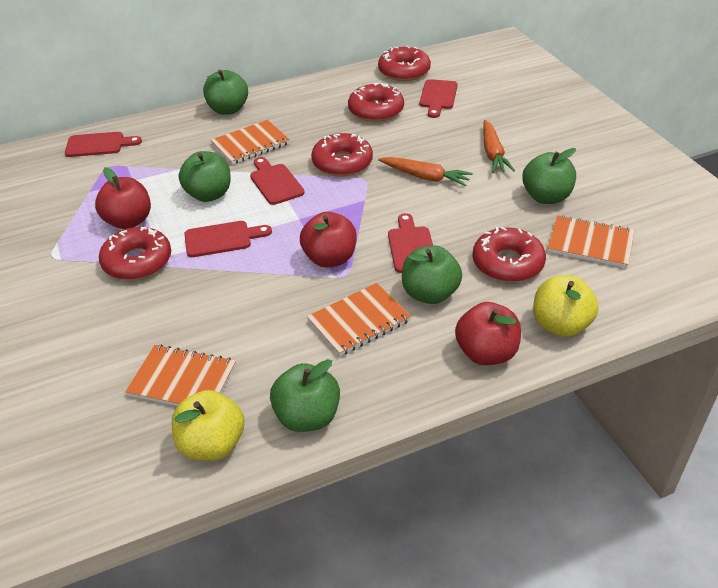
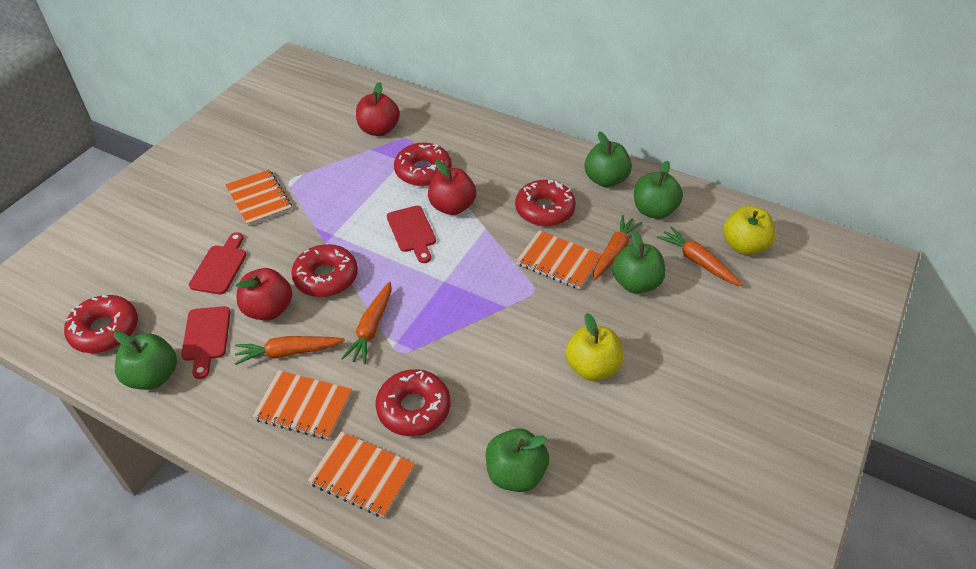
orange carrot: 2 -> 4
red cutting board: 5 -> 3

